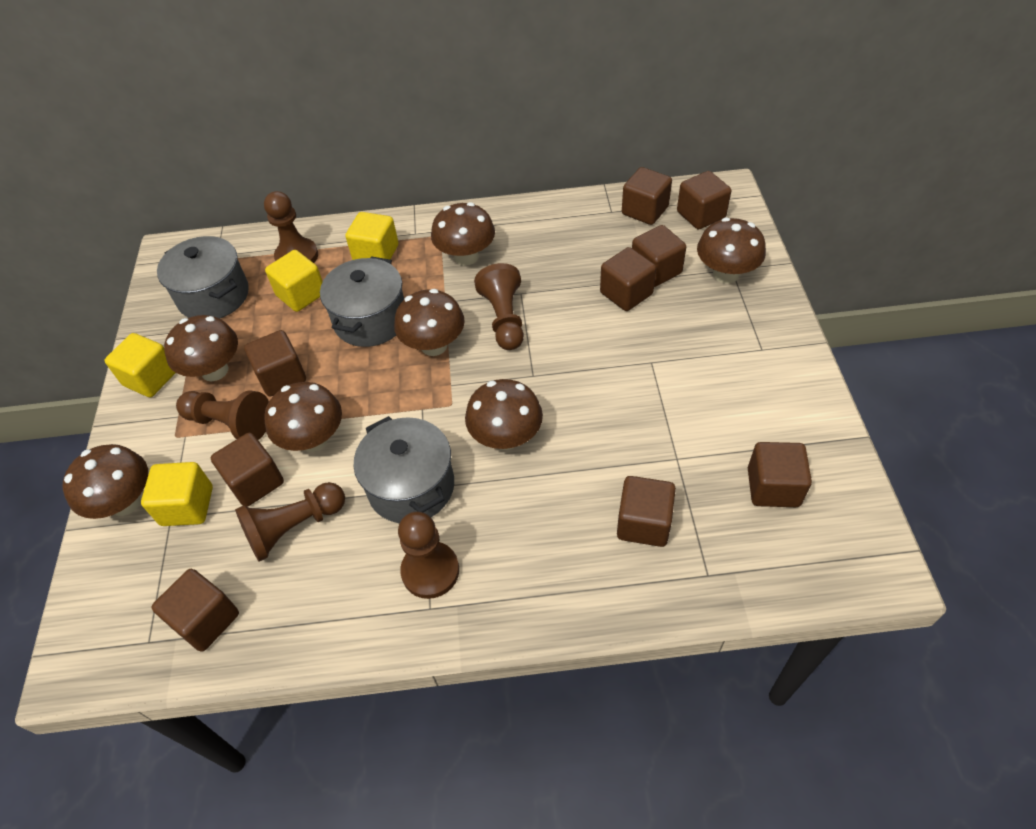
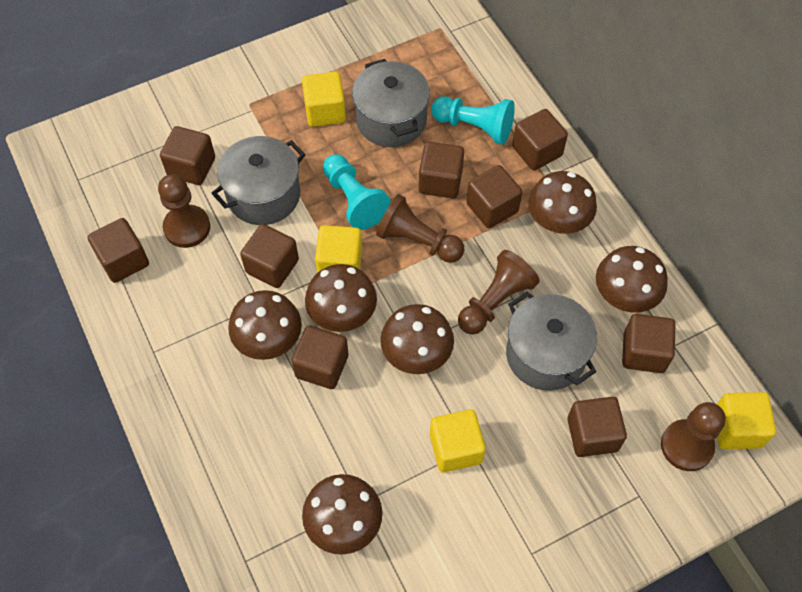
brown mushroom: 7 -> 6
brown pawn: 5 -> 4
turquoise pawn: 0 -> 2

